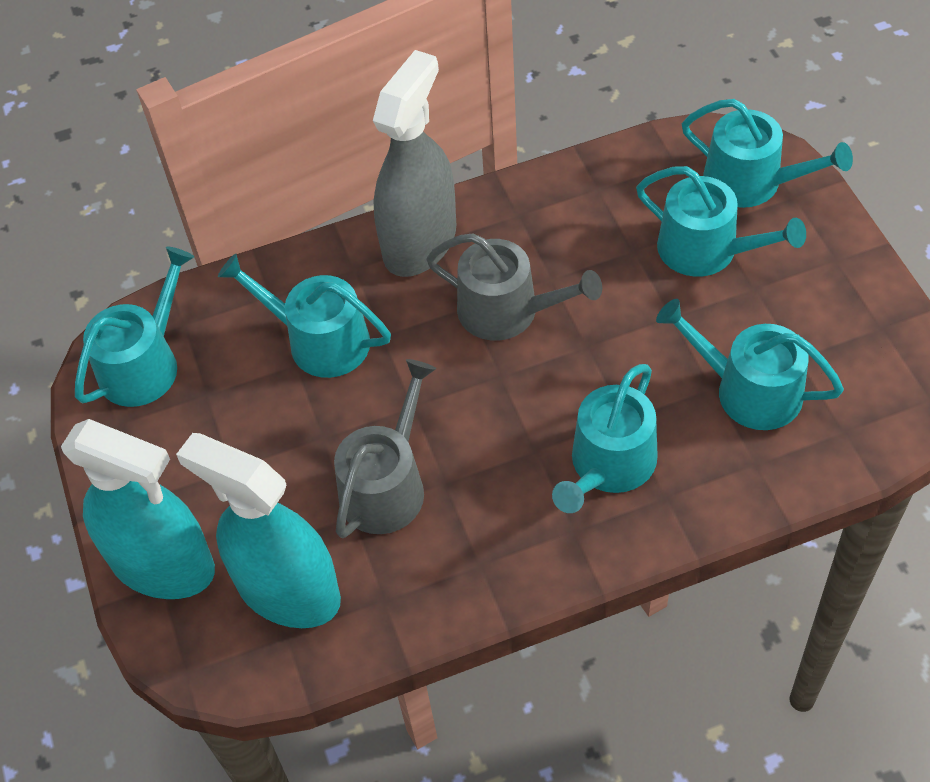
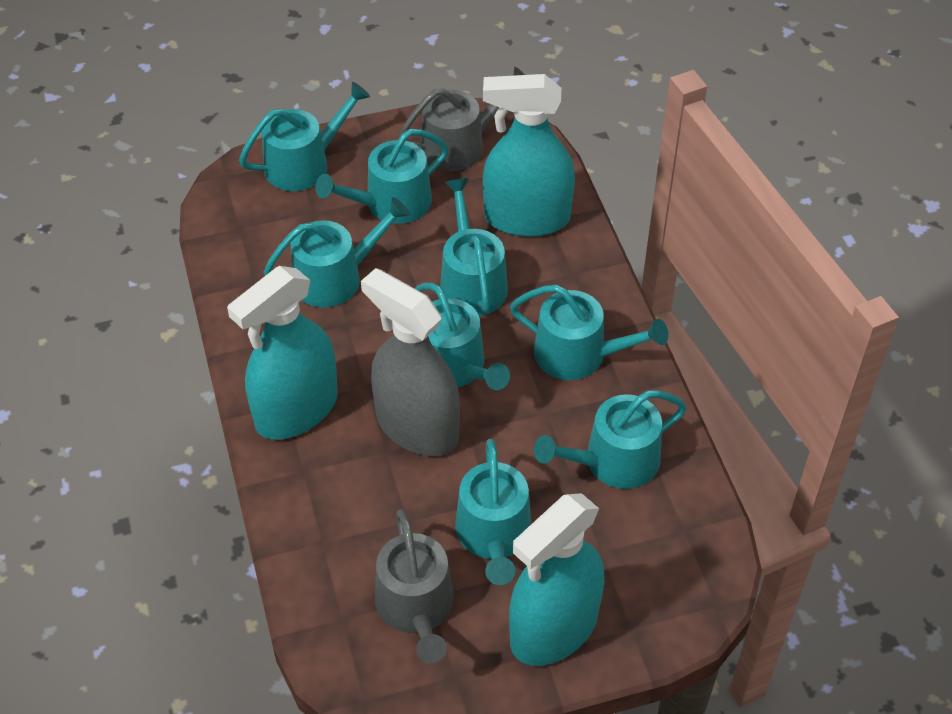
turquoise spray bottle: 2 -> 3
turquoise watering can: 6 -> 8

